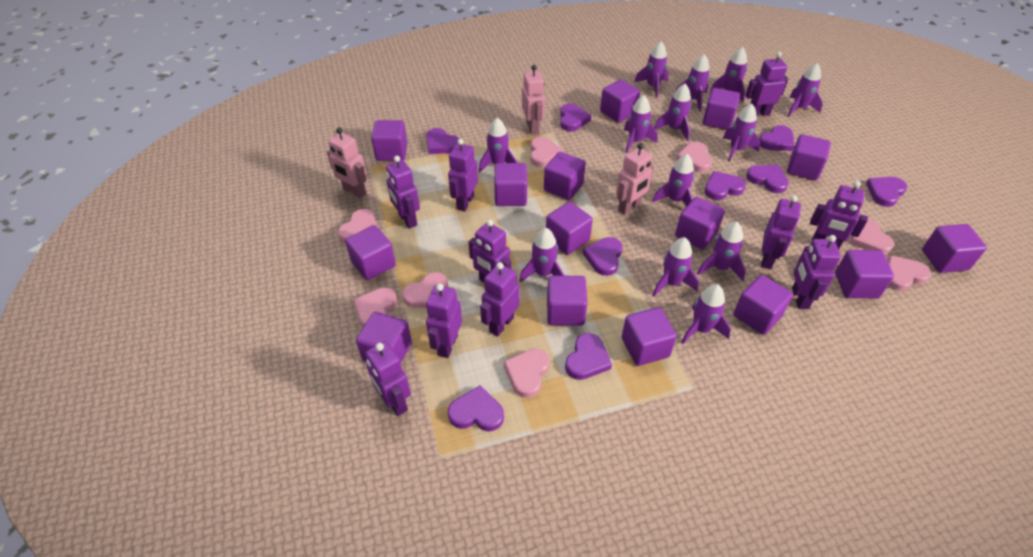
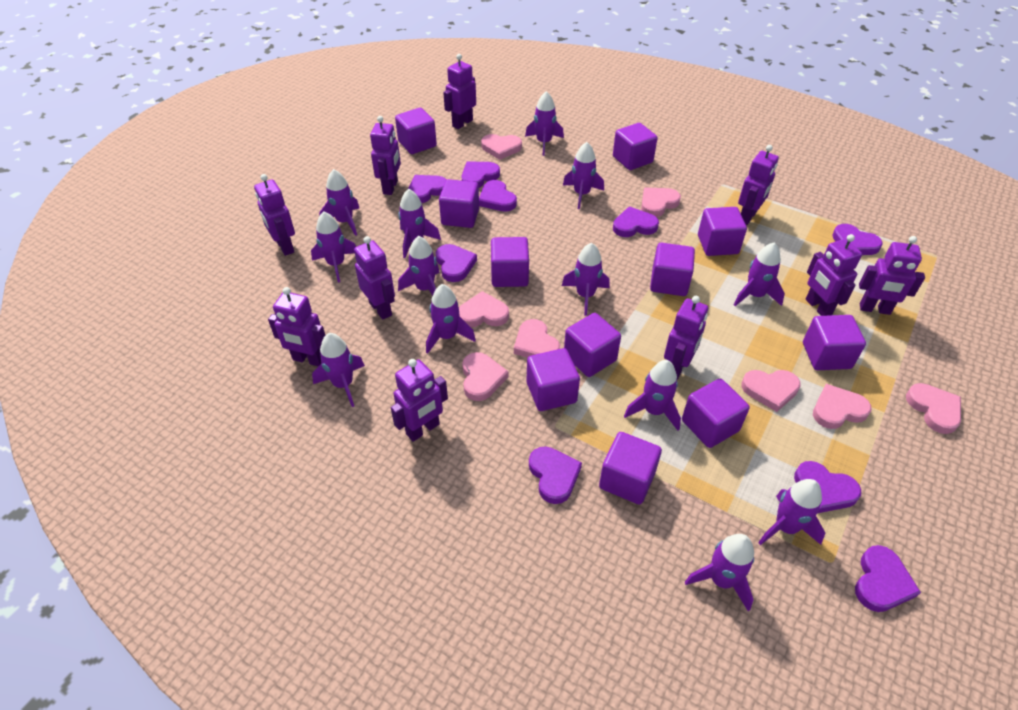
pink robot: 3 -> 0
purple cube: 15 -> 11

